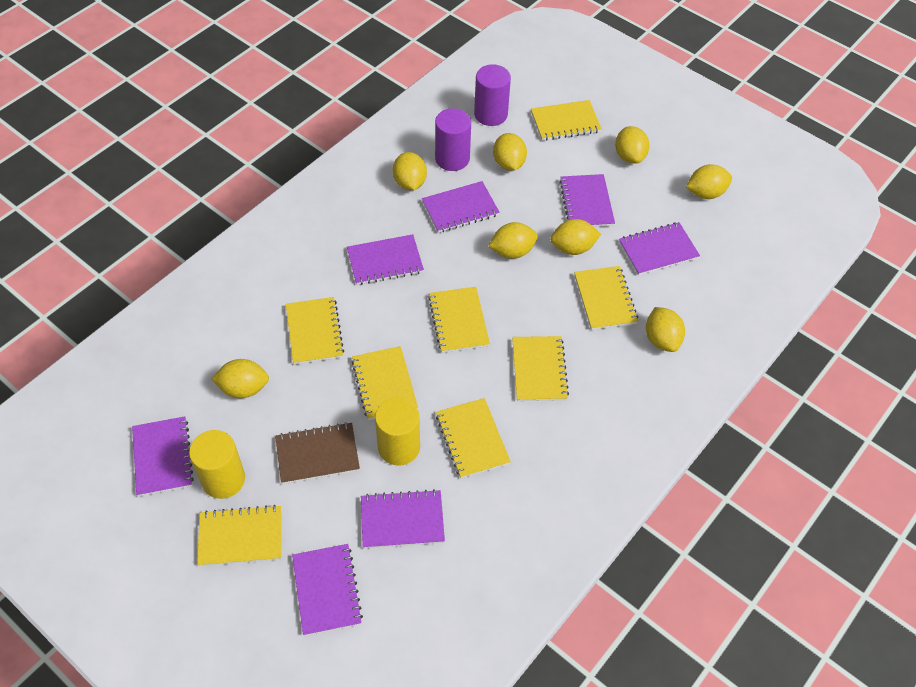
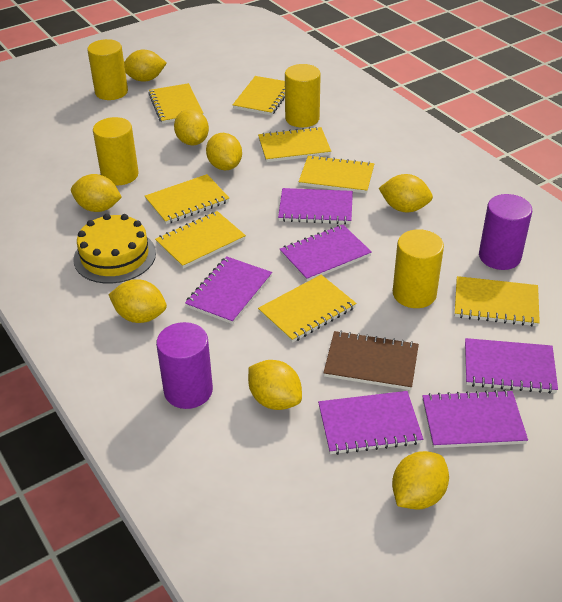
purple notebook: 7 -> 6
yellow cake: 0 -> 1
yellow cylinder: 2 -> 4

